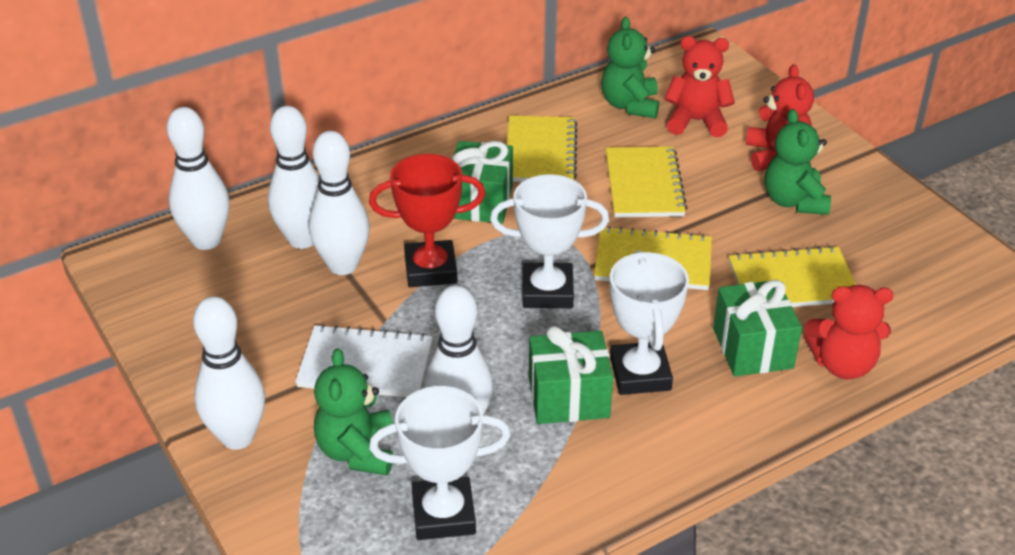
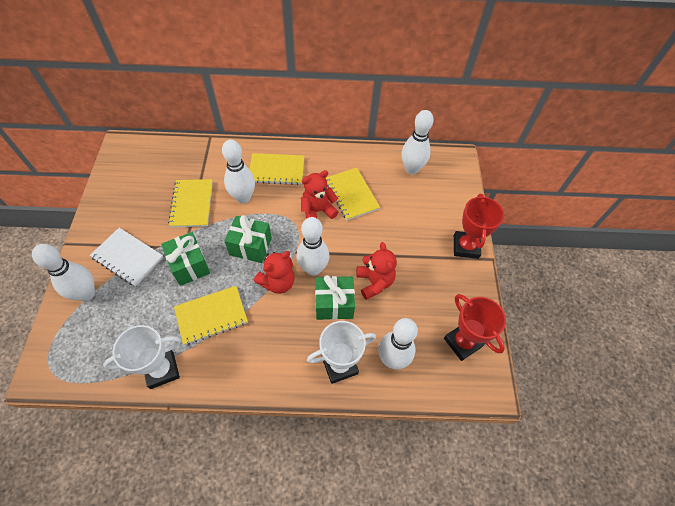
green teddy bear: 3 -> 0
red trophy: 1 -> 2
white trophy: 3 -> 2

